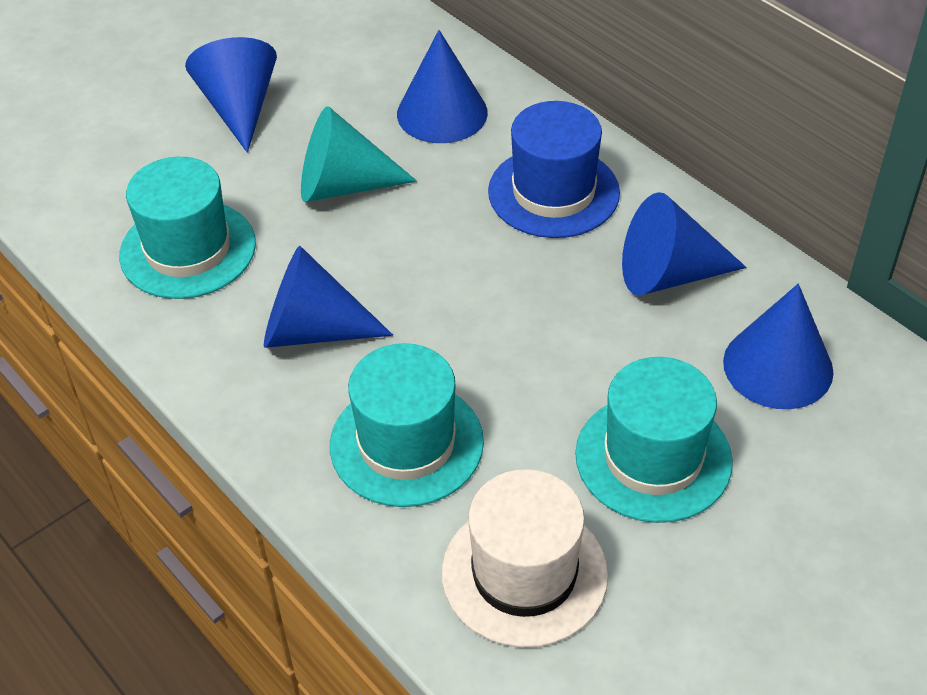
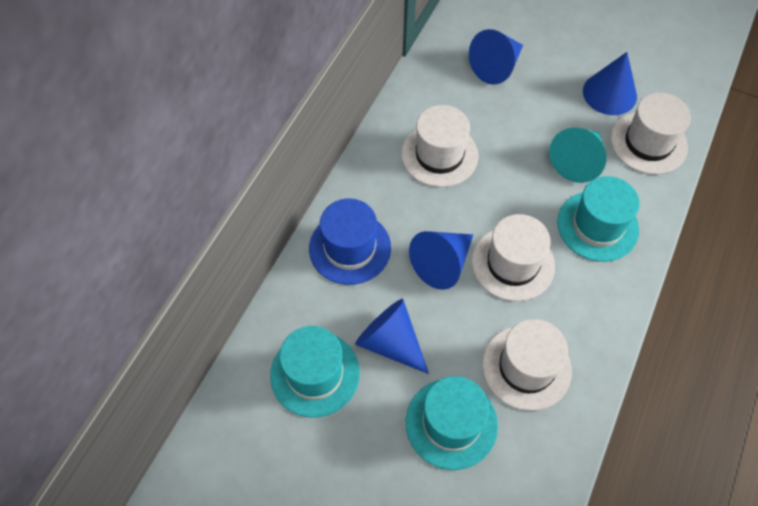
blue cone: 5 -> 4
white hat: 1 -> 4

